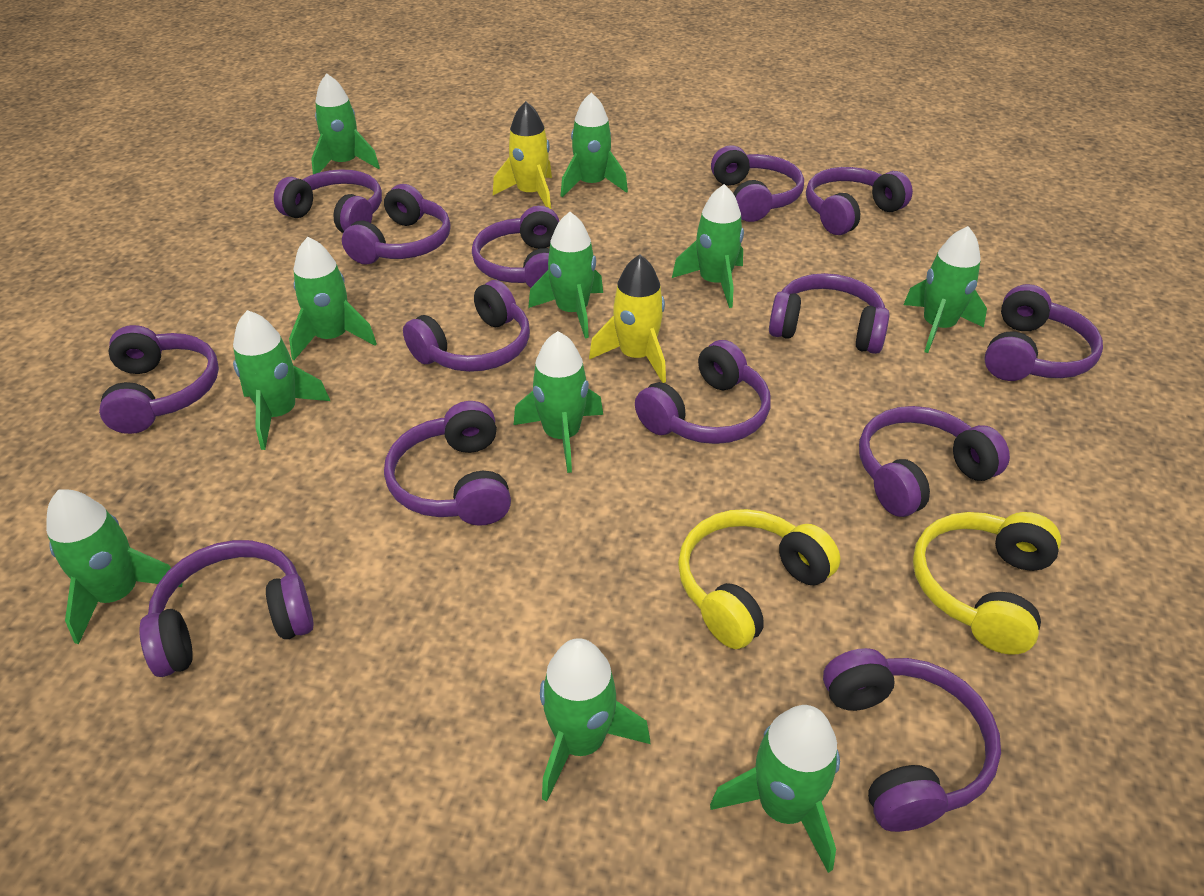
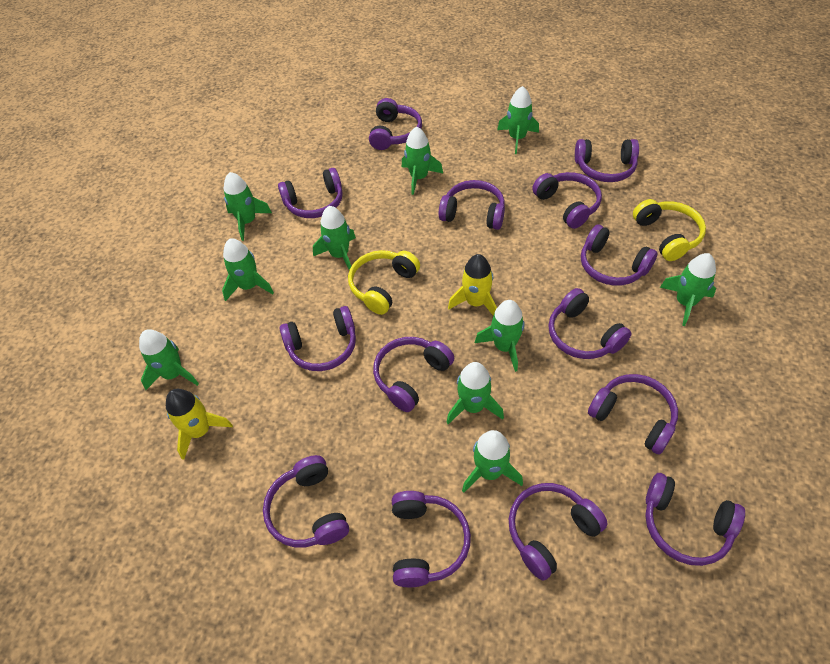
green rocket: 11 -> 10

